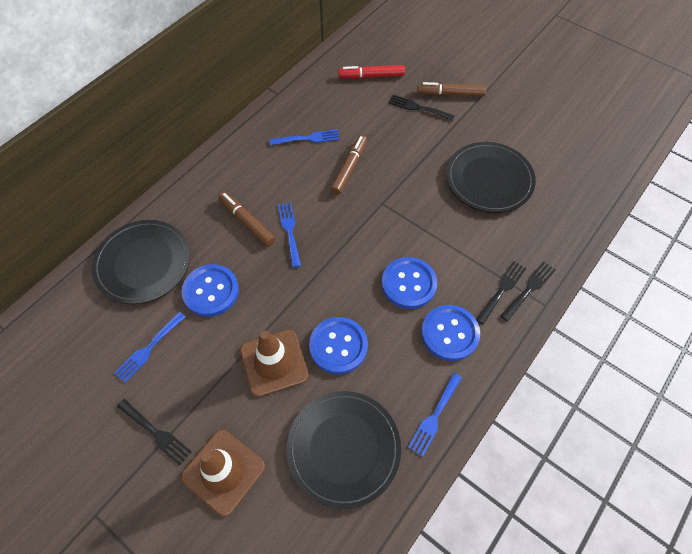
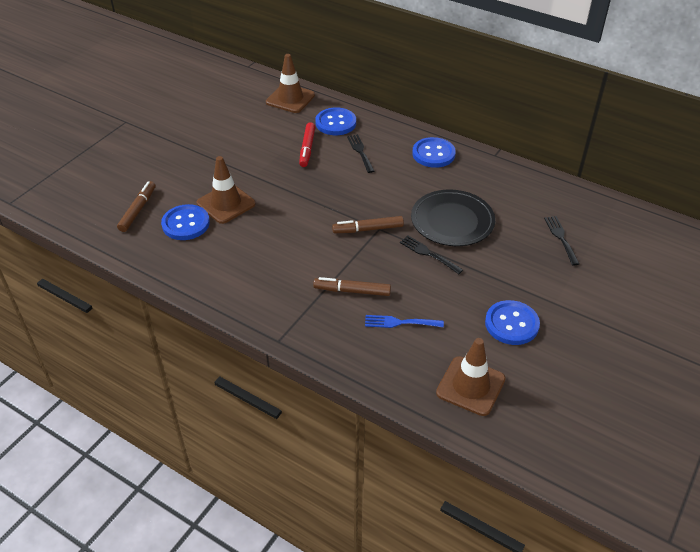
black fork: 4 -> 3
black plate: 3 -> 1
blue fork: 4 -> 1
brown traffic cone: 2 -> 3

